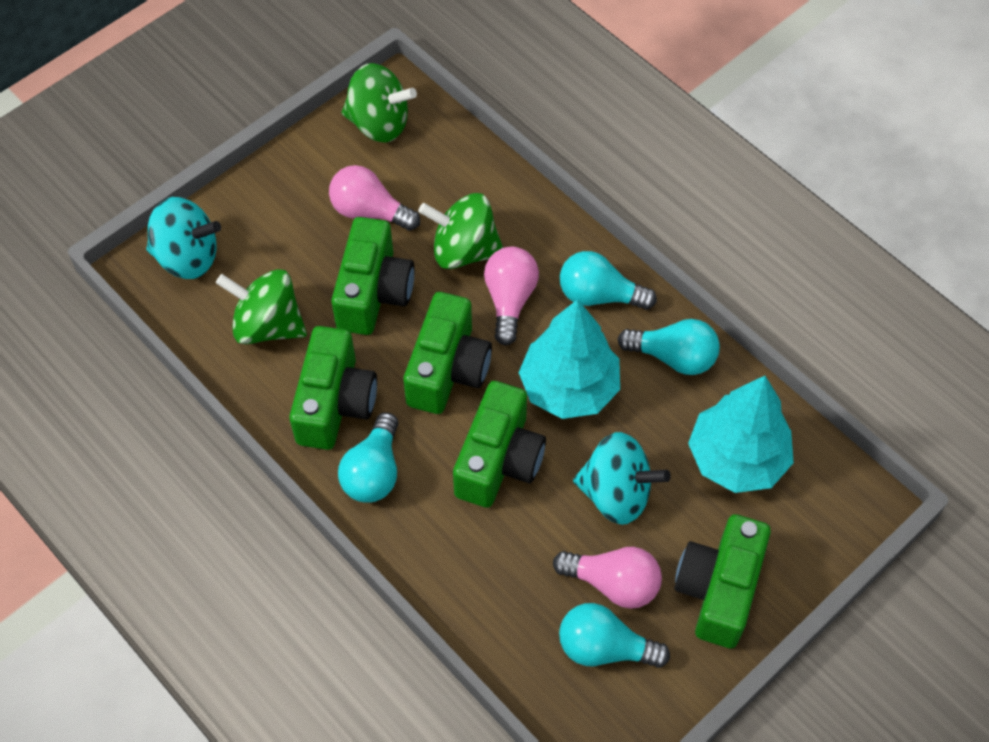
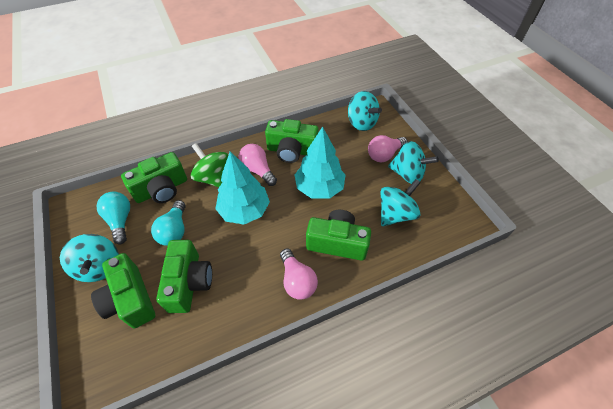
green spinning top: 3 -> 1
turquoise light bulb: 4 -> 2
turquoise spinning top: 2 -> 4

